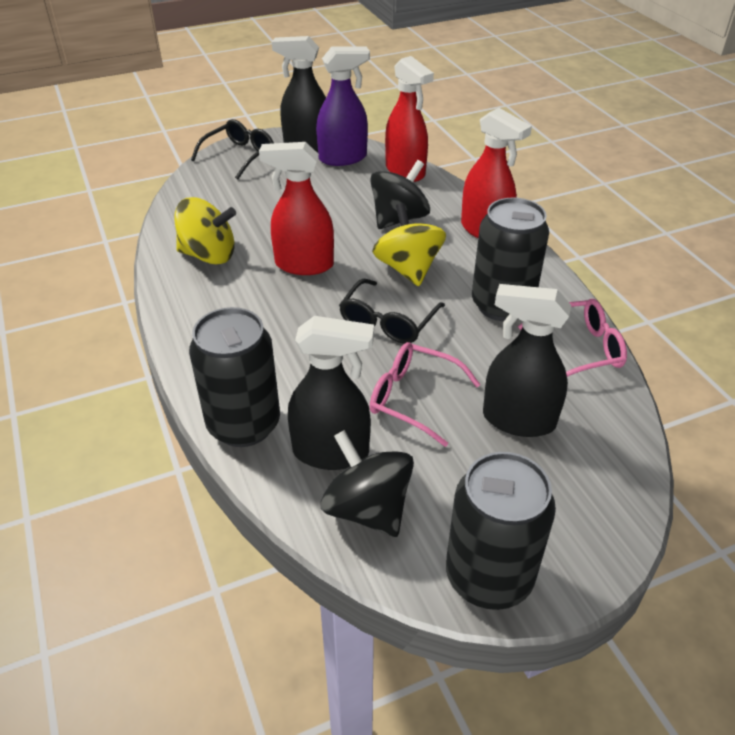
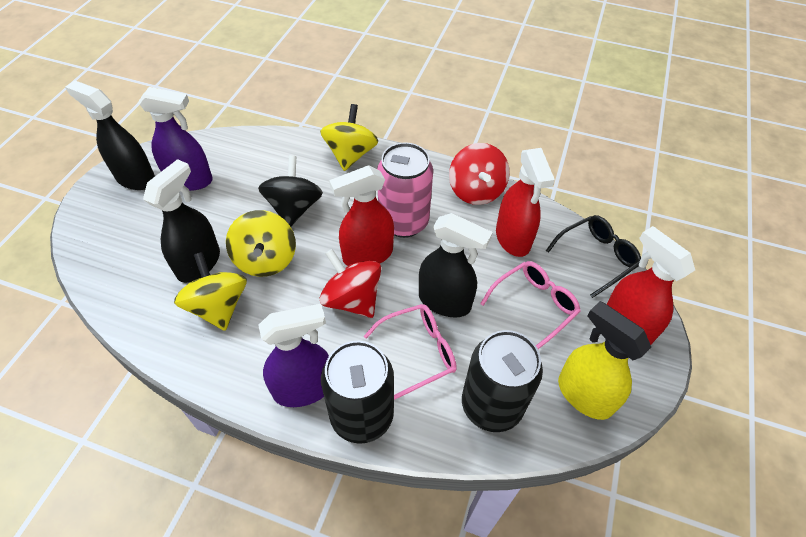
black can: 3 -> 2
black glasses: 2 -> 1
black spinning top: 2 -> 1
pink can: 0 -> 1
purple spray bottle: 1 -> 2
red spinning top: 0 -> 2
yellow spinning top: 2 -> 3
yellow spray bottle: 0 -> 1

